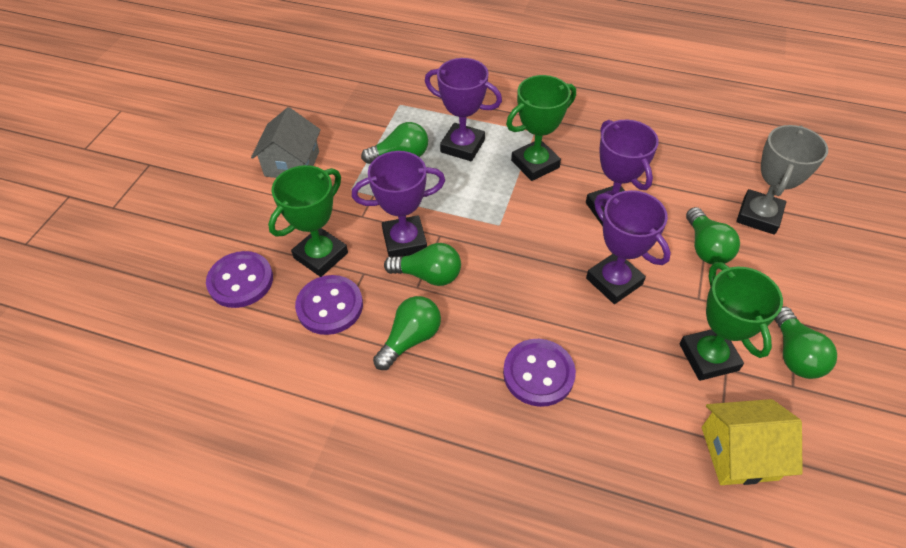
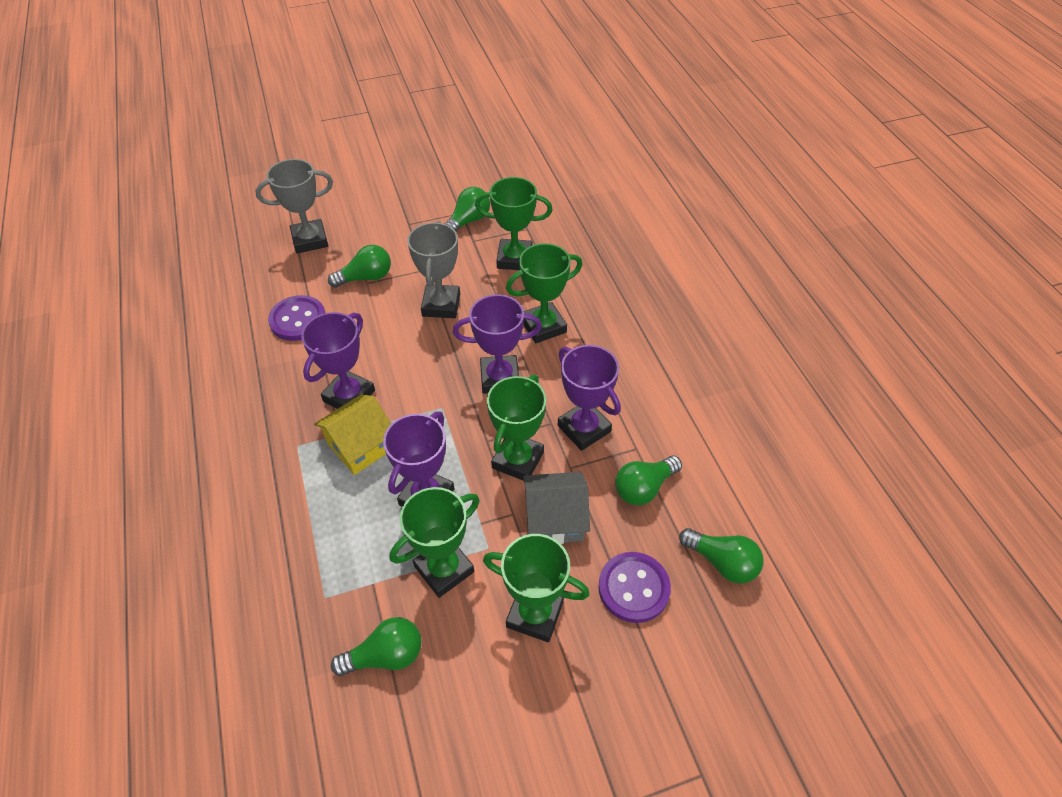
green trophy: 3 -> 5
grey trophy: 1 -> 2
purple button: 3 -> 2

